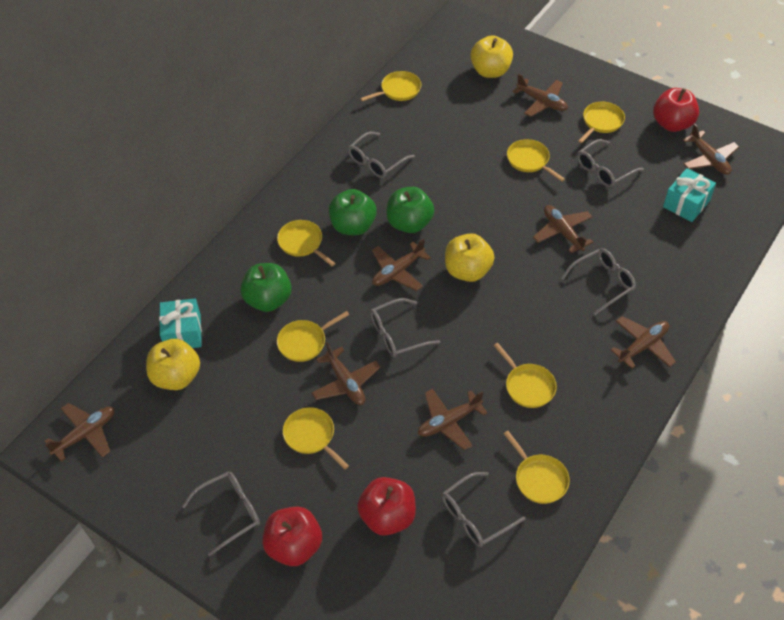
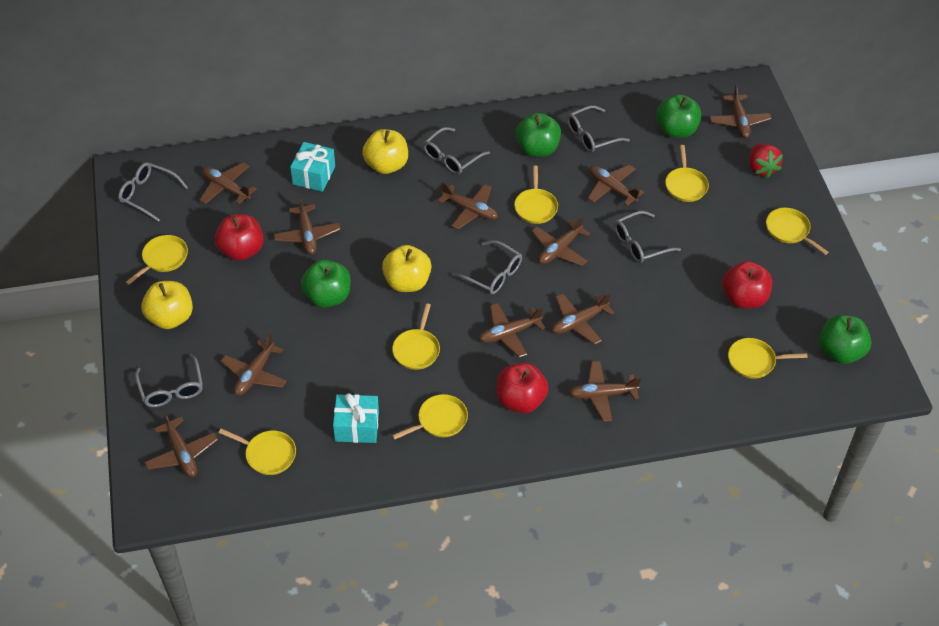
brown plane: 8 -> 11
green apple: 3 -> 4
red strawberry: 0 -> 1

